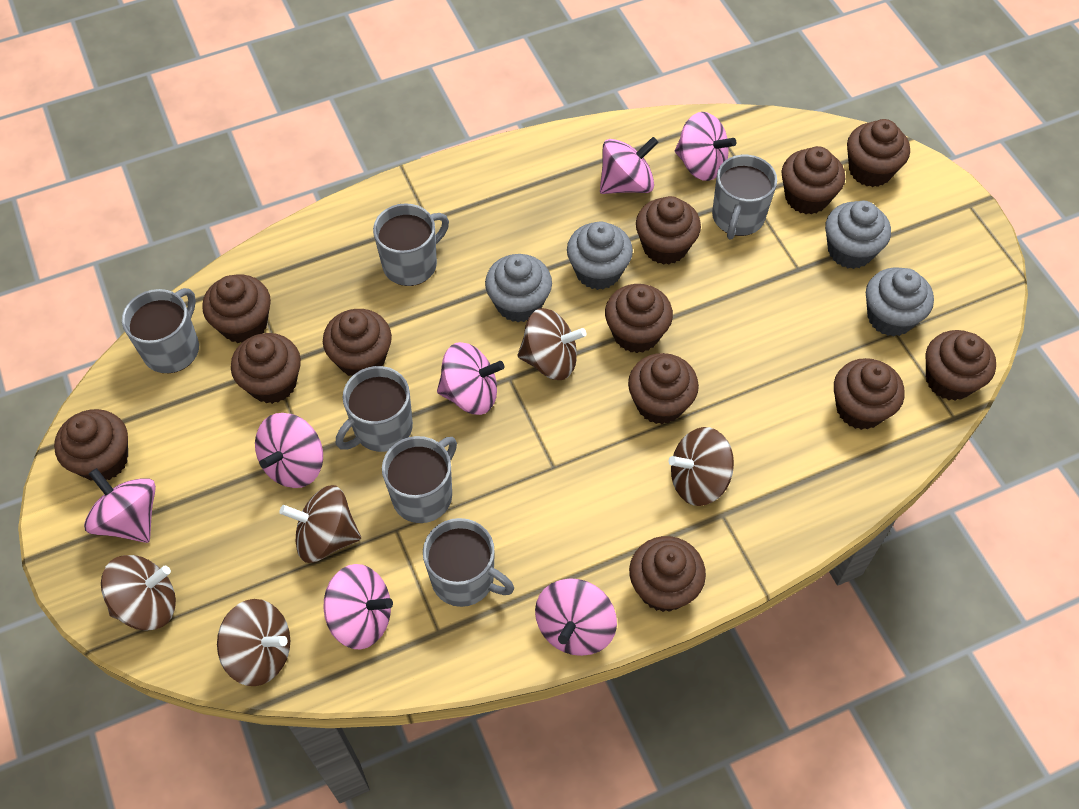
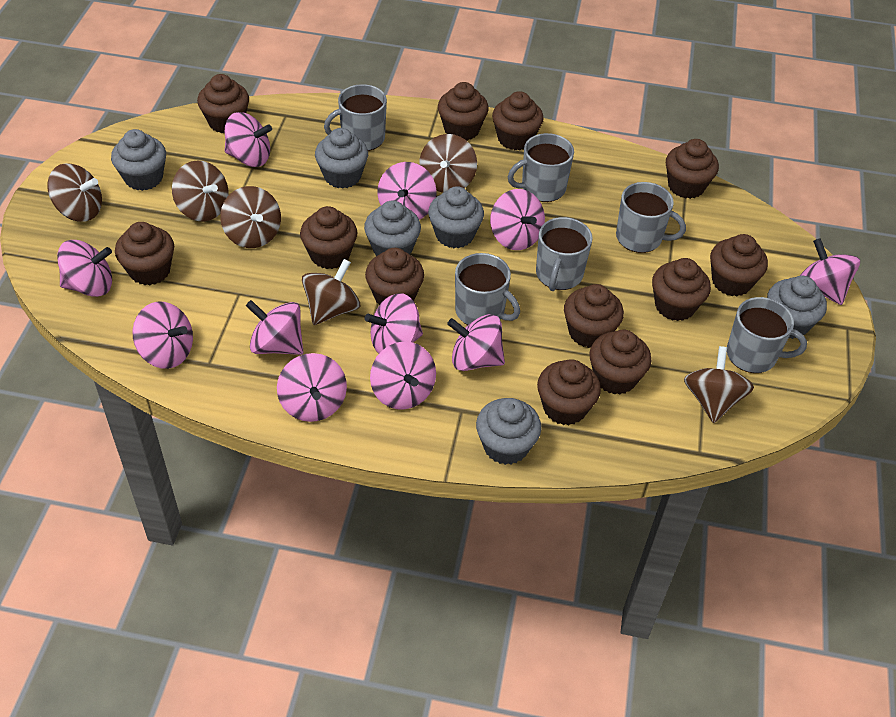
brown spinning top: 5 -> 6
grey cupcake: 4 -> 6
pink spinning top: 7 -> 11

